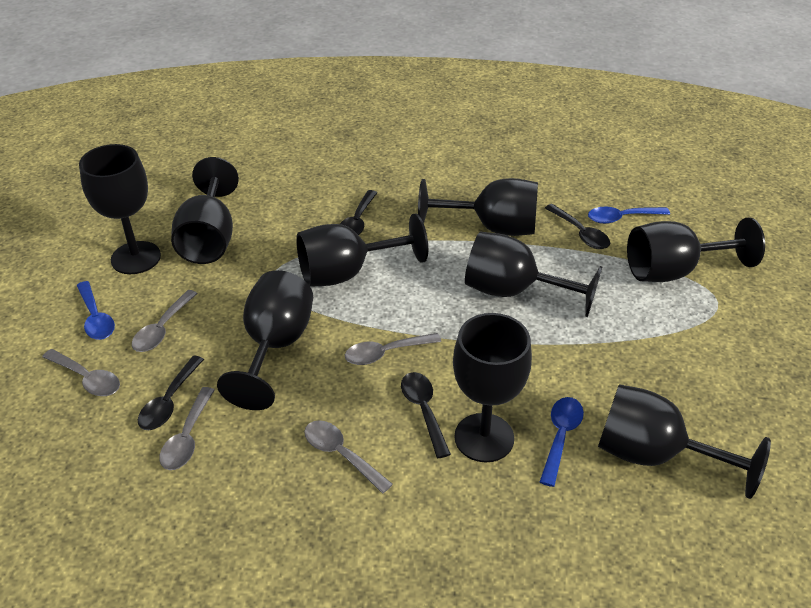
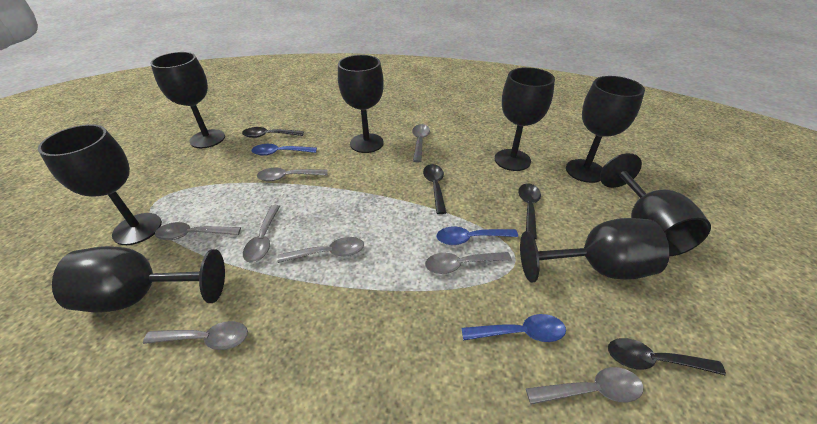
black goblet: 9 -> 8
grey spoon: 5 -> 8

